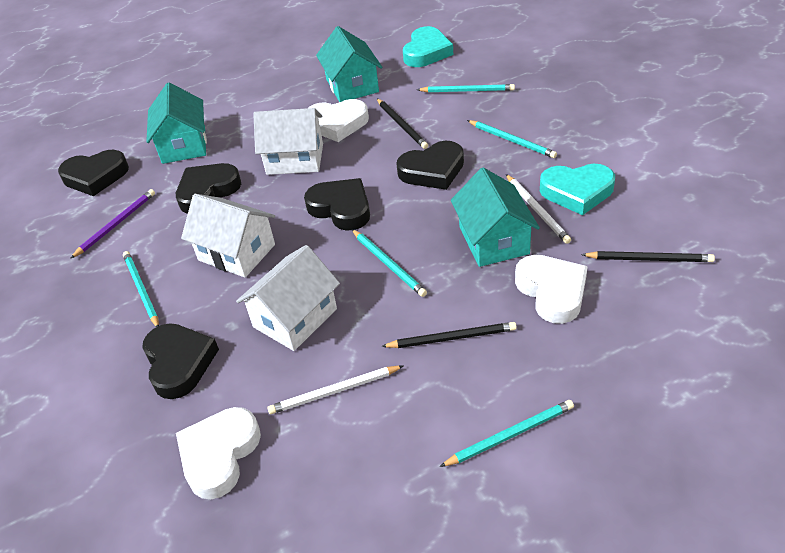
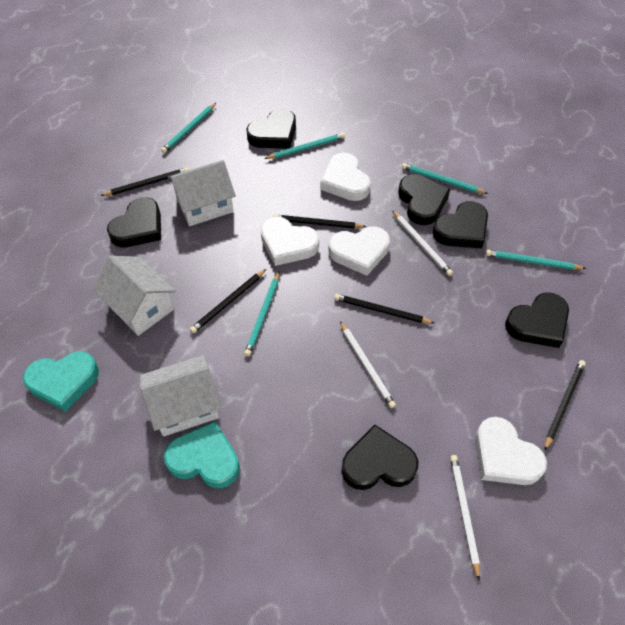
black heart: 5 -> 6
black pencil: 3 -> 5
purple pencil: 1 -> 0
turquoise house: 3 -> 0
white heart: 3 -> 4
white pencil: 2 -> 3

